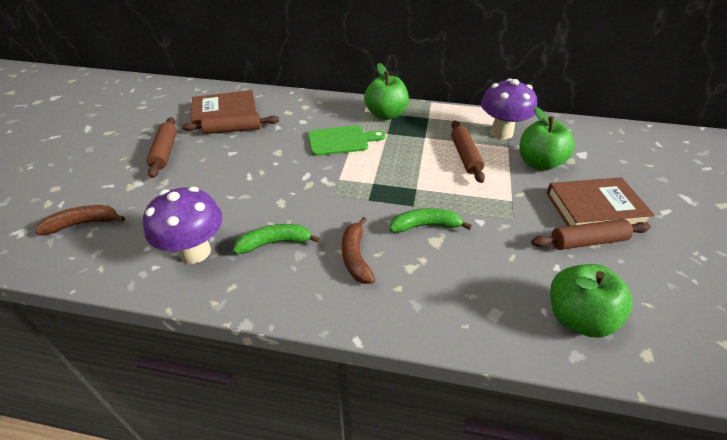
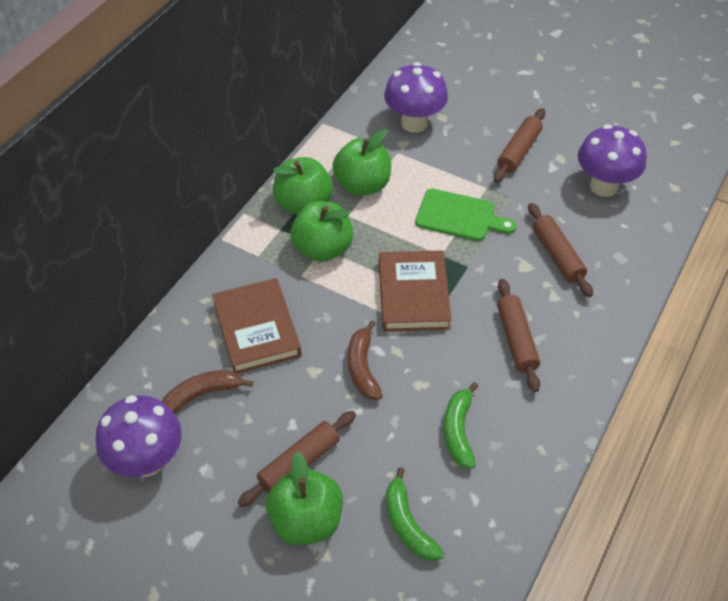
green apple: 3 -> 4
purple mushroom: 2 -> 3

